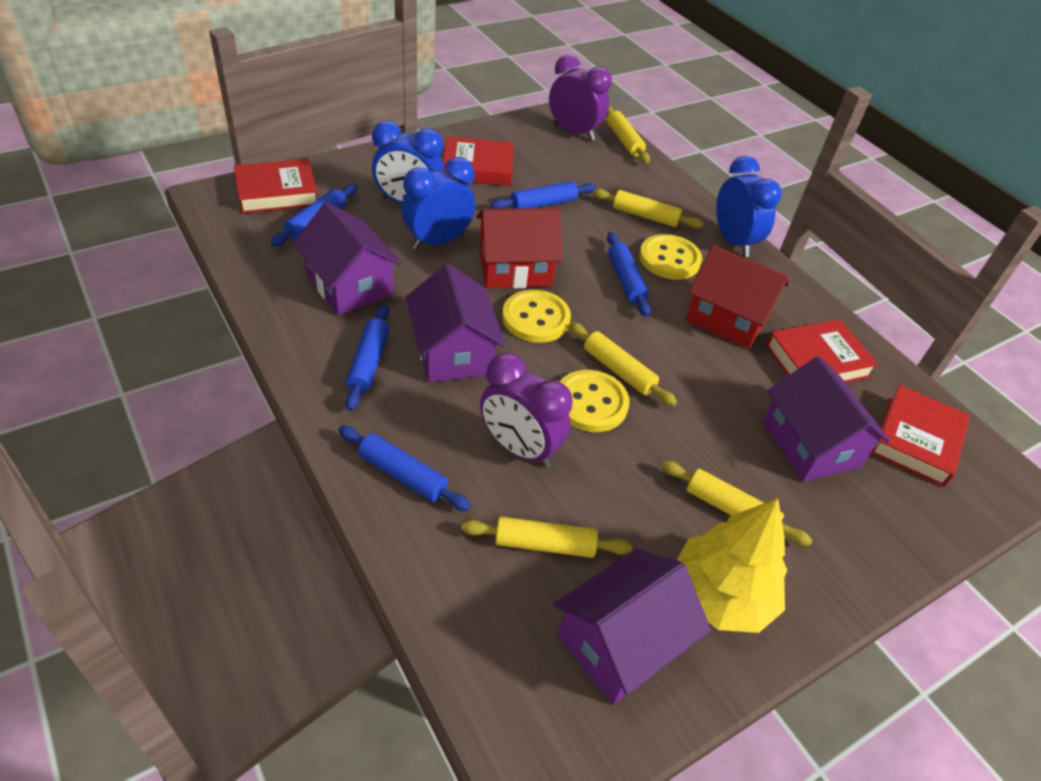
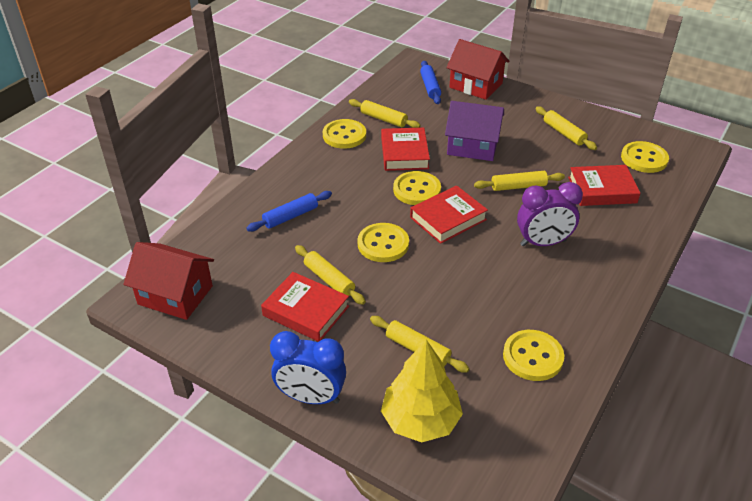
blue clock: 3 -> 1
blue rolling pin: 5 -> 2
purple clock: 2 -> 1
purple house: 4 -> 1
yellow button: 3 -> 5

